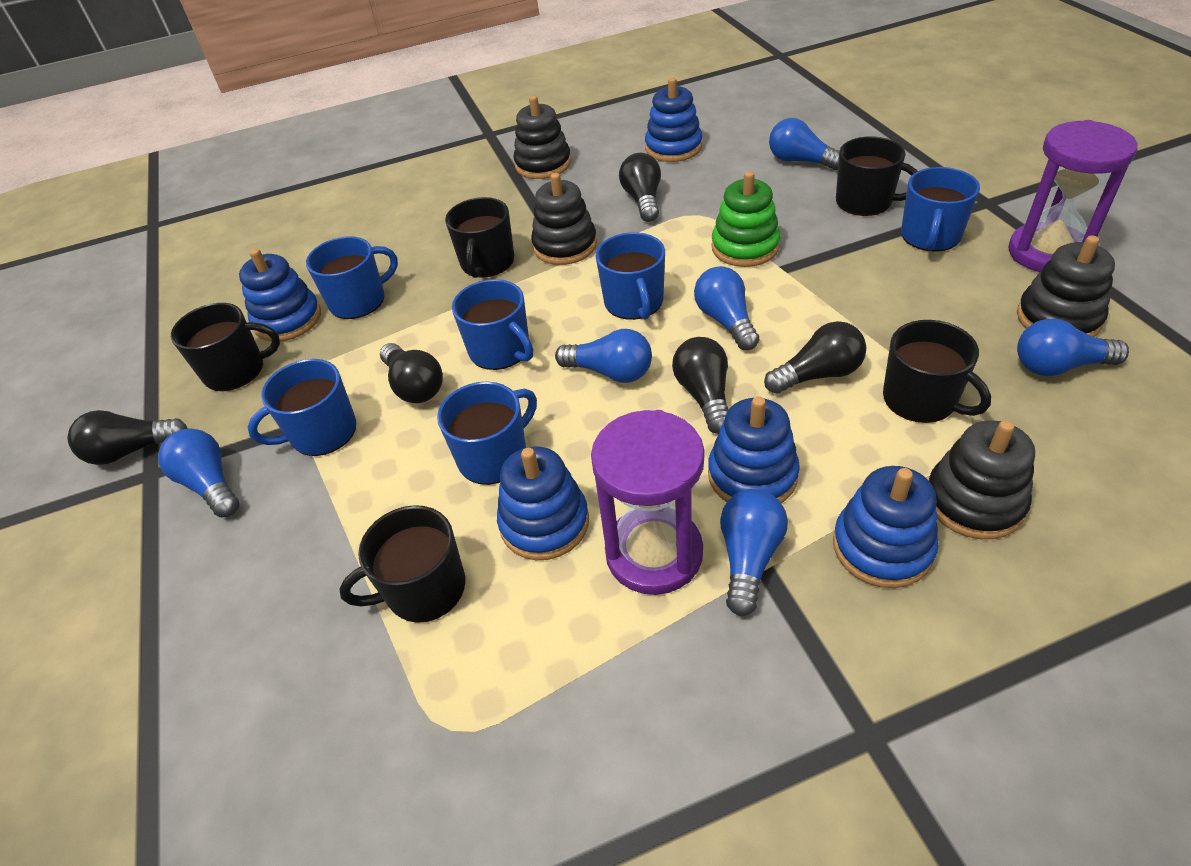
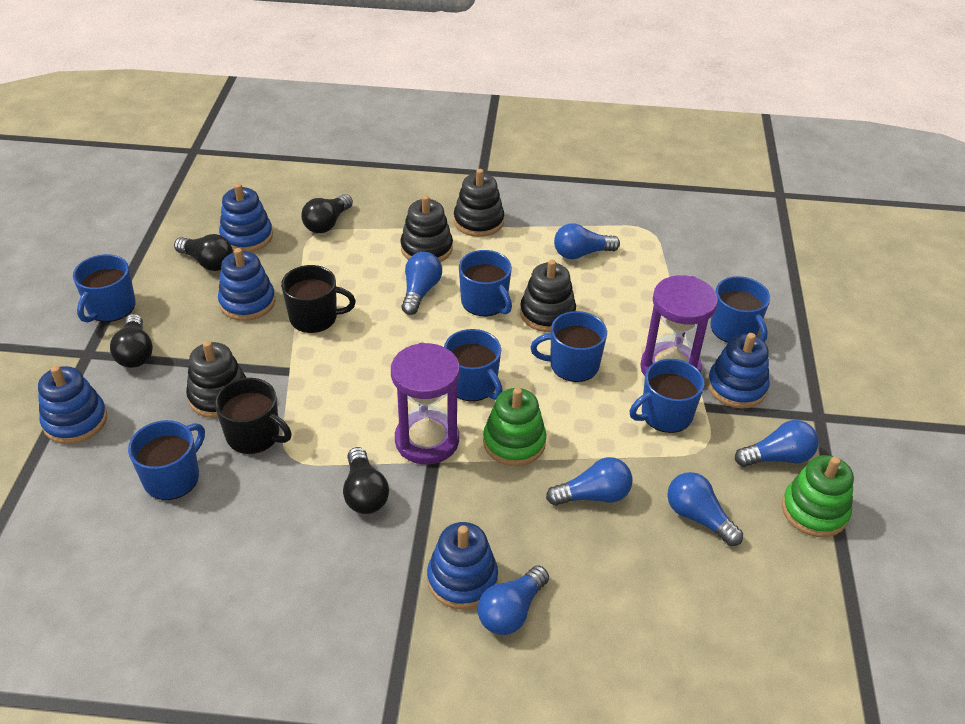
black light bulb: 5 -> 4
black mug: 5 -> 2
blue mug: 6 -> 7
green stacking toy: 1 -> 2

